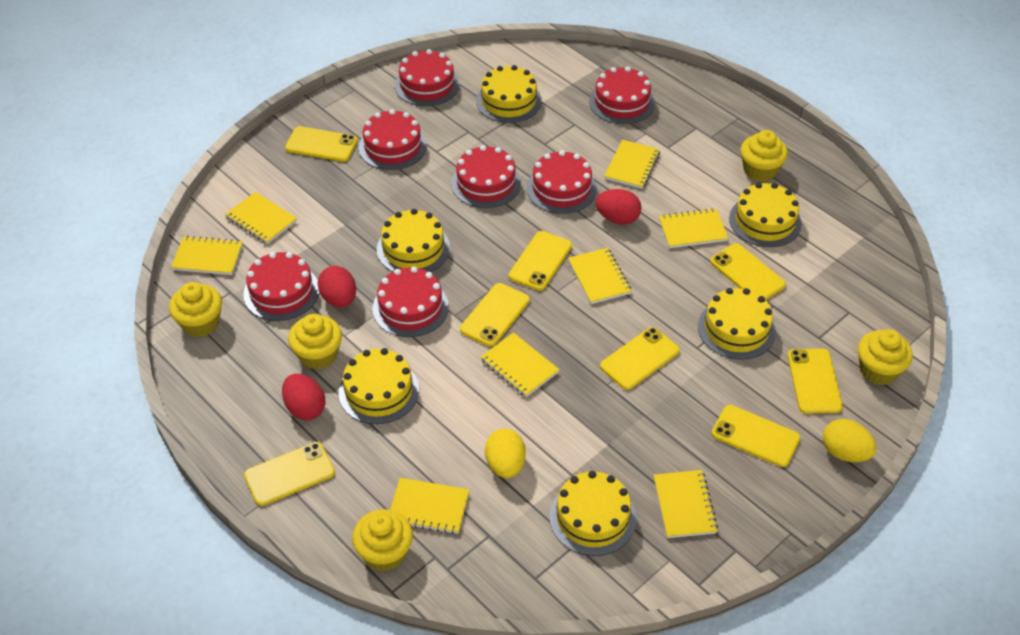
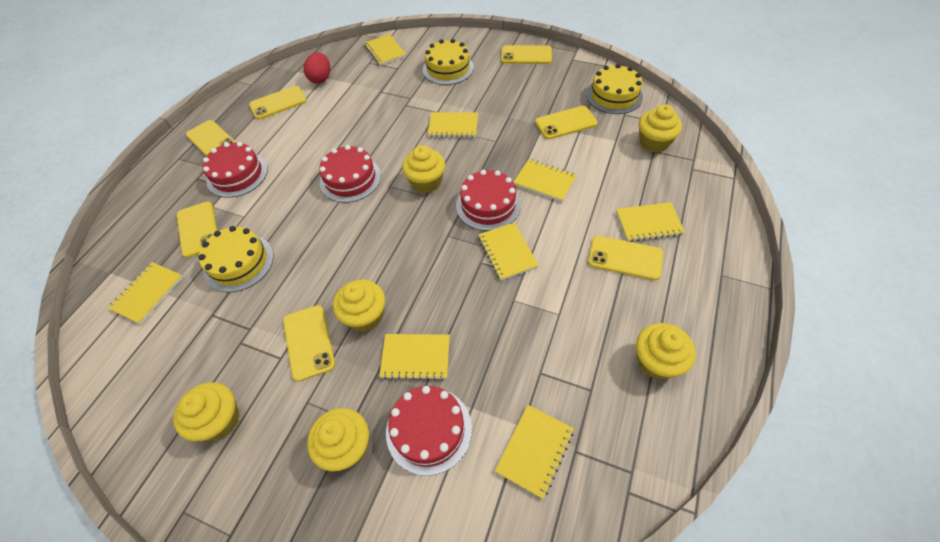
red cake: 7 -> 4
red egg: 3 -> 1
yellow cake: 6 -> 3
yellow cupcake: 5 -> 6
yellow egg: 2 -> 0
yellow phone: 8 -> 7

